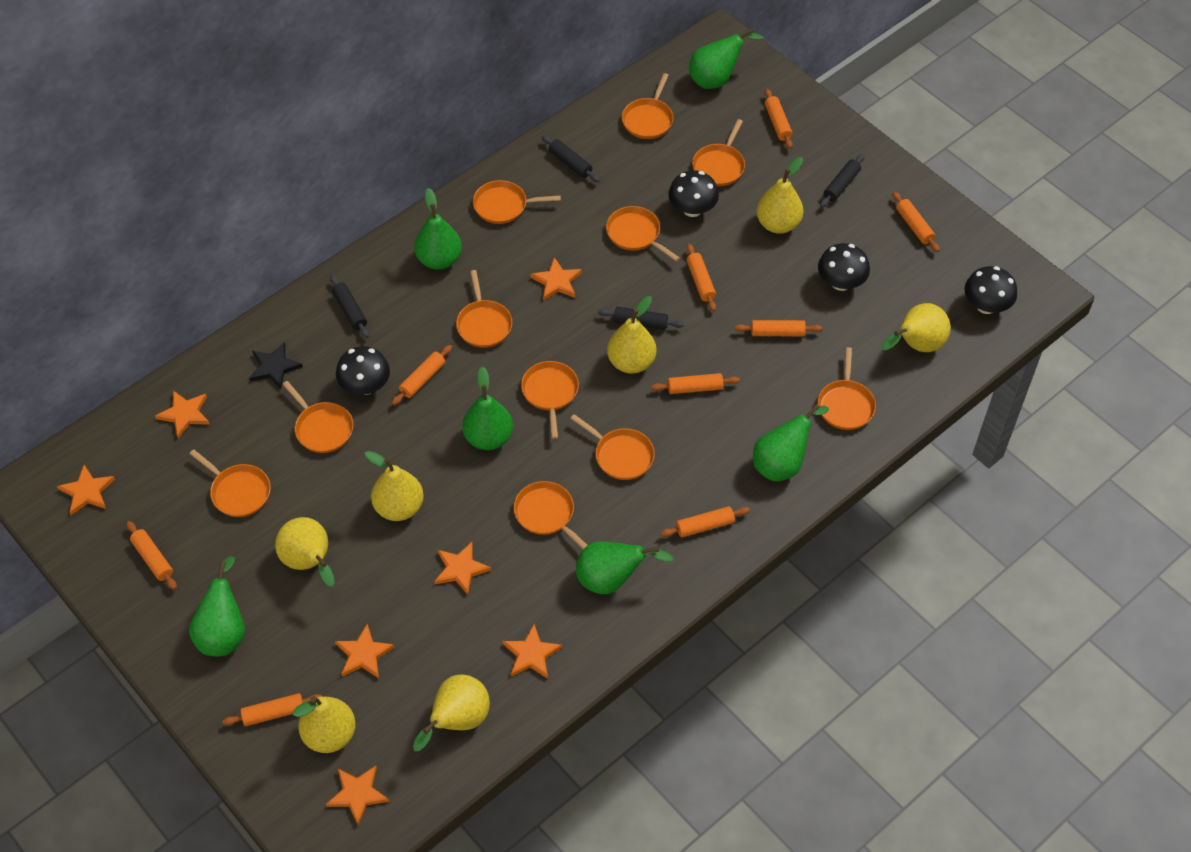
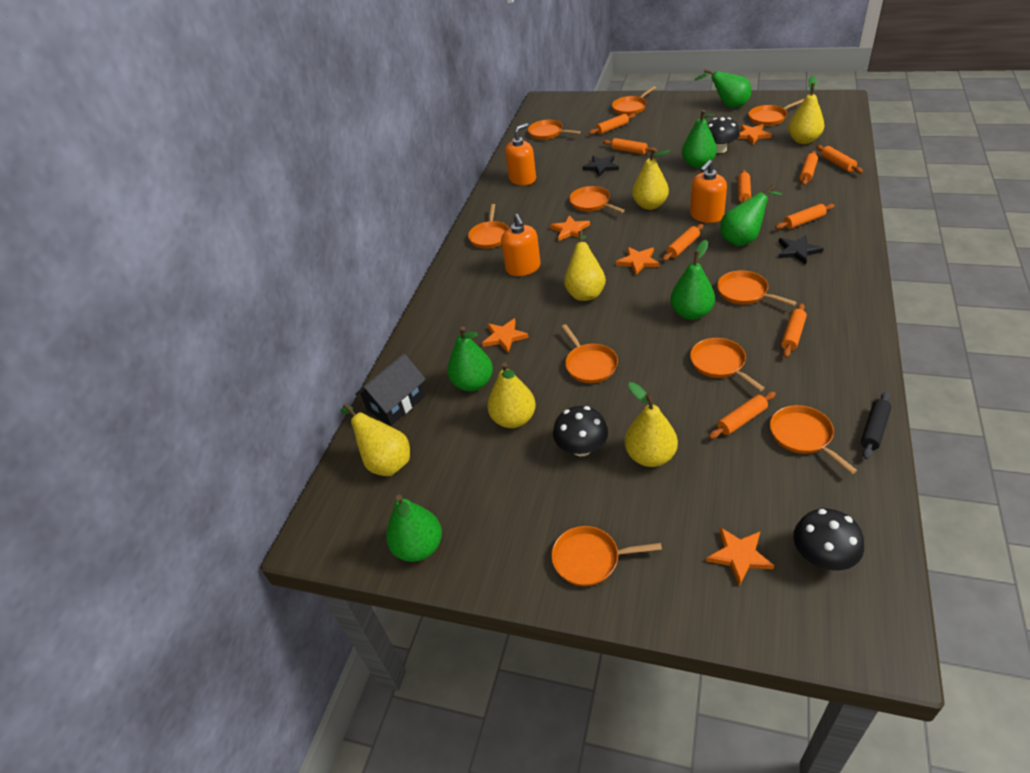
black house: 0 -> 1
black mushroom: 4 -> 3
black rolling pin: 4 -> 1
black star: 1 -> 2
orange pan: 11 -> 10
orange soap dispenser: 0 -> 3
orange star: 7 -> 5
yellow pear: 7 -> 6

